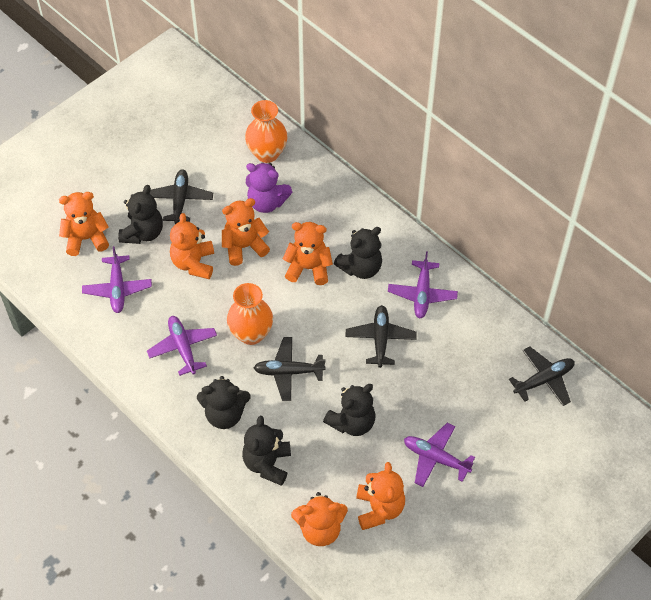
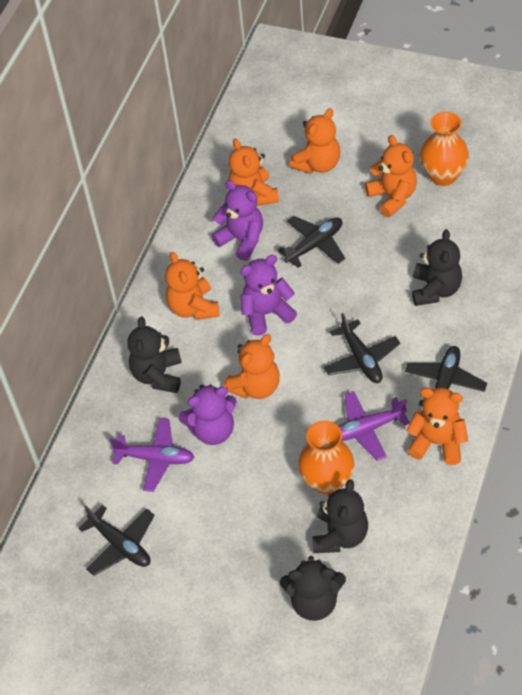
black teddy bear: 5 -> 4
purple plane: 4 -> 2
purple teddy bear: 1 -> 3

